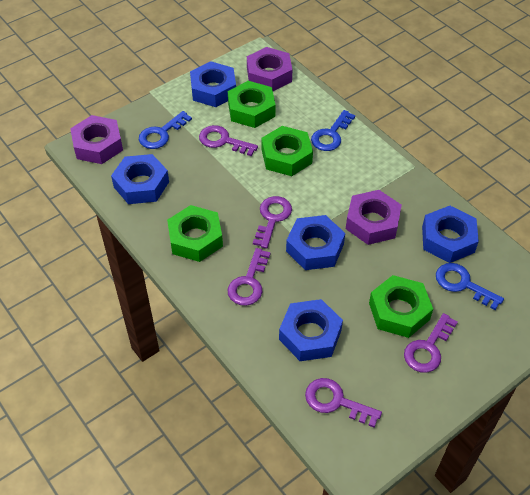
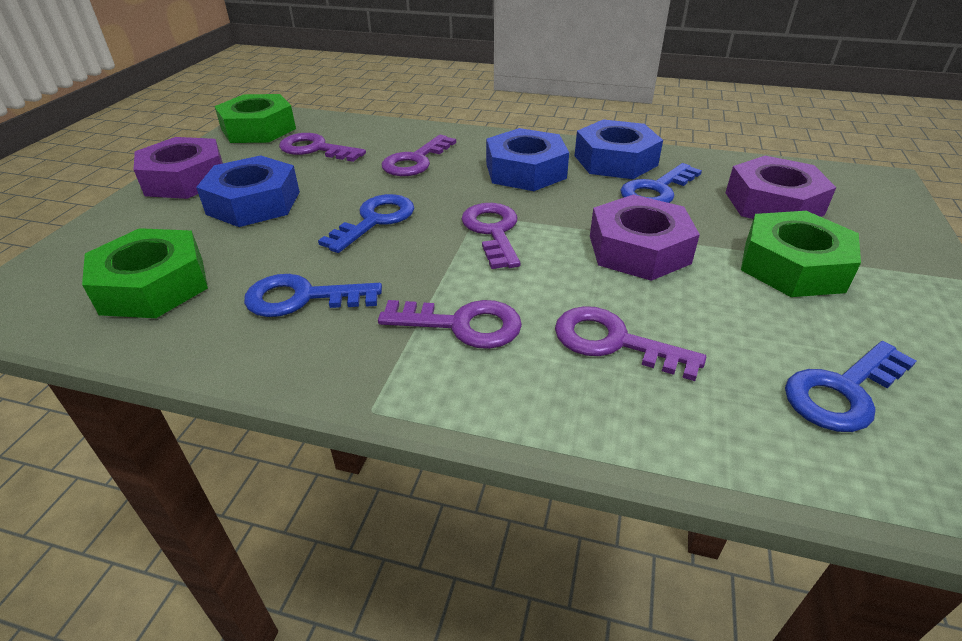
blue key: 3 -> 4
blue nut: 5 -> 3
green nut: 4 -> 3

